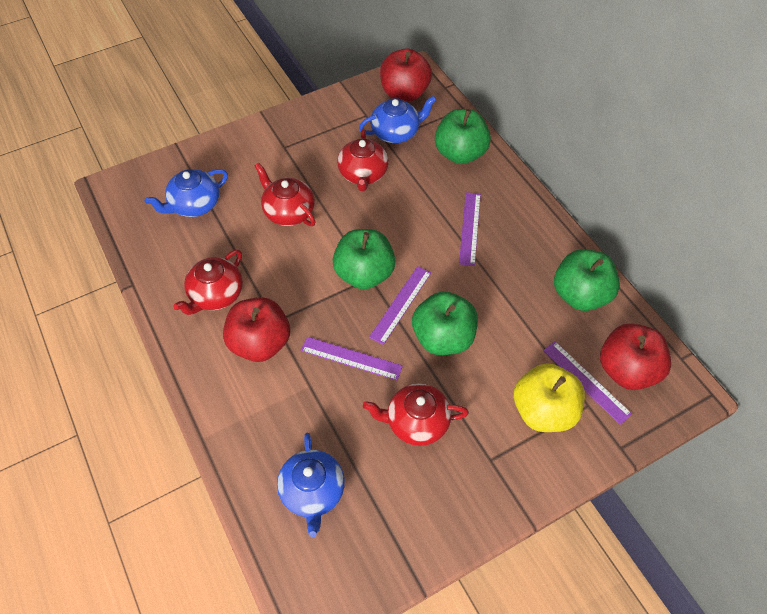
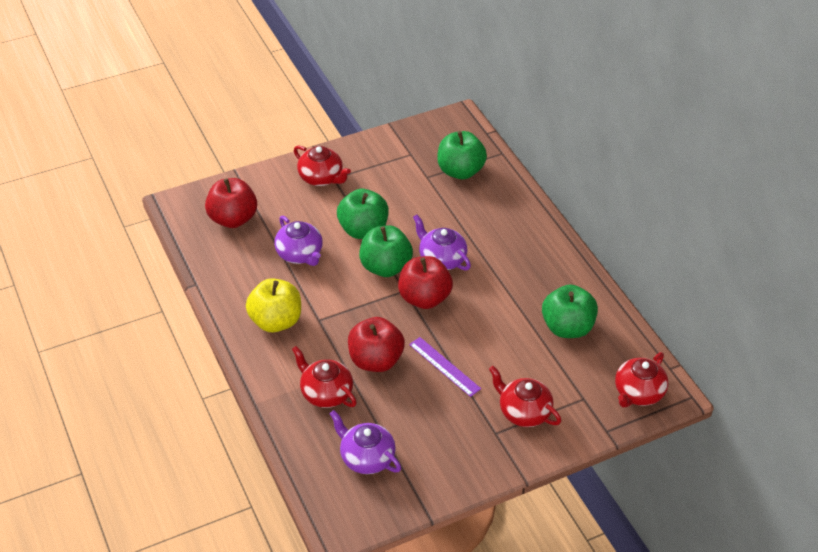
blue teapot: 3 -> 0
purple ruler: 4 -> 1
purple teapot: 0 -> 3

